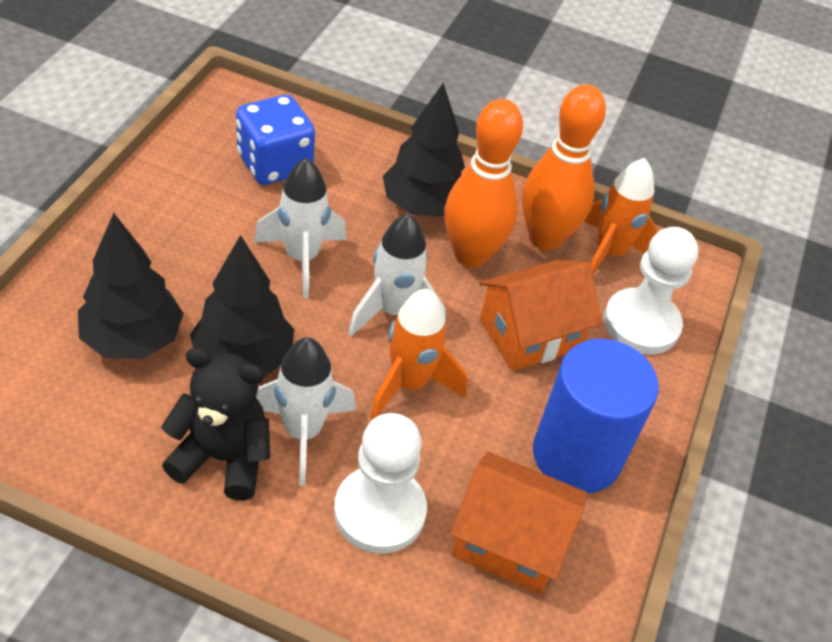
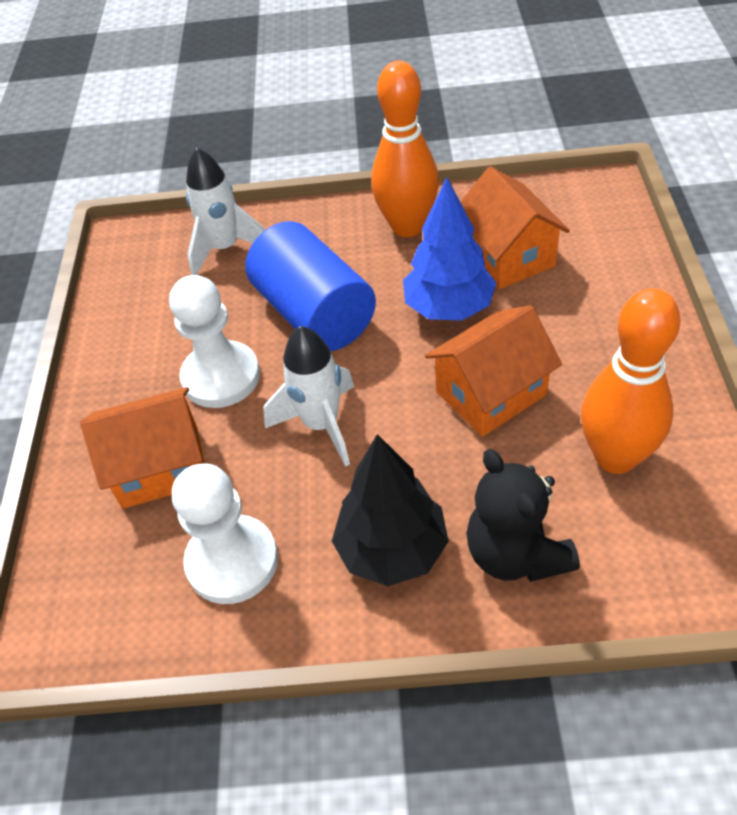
black tree: 3 -> 1
blue dice: 1 -> 0
blue tree: 0 -> 1
orange house: 2 -> 3
orange rocket: 2 -> 0
white rocket: 3 -> 2

